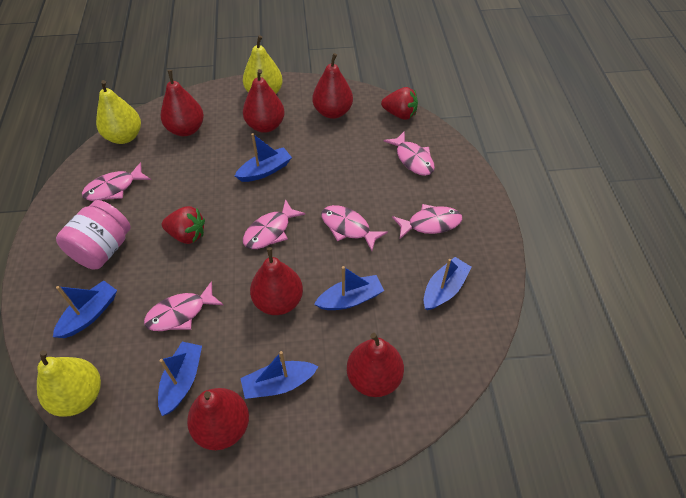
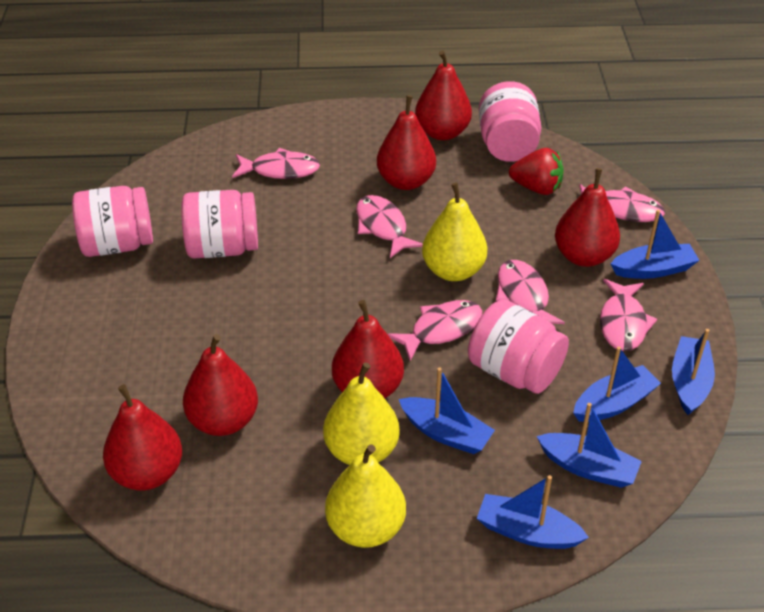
pink jar: 1 -> 4
red strawberry: 2 -> 1

